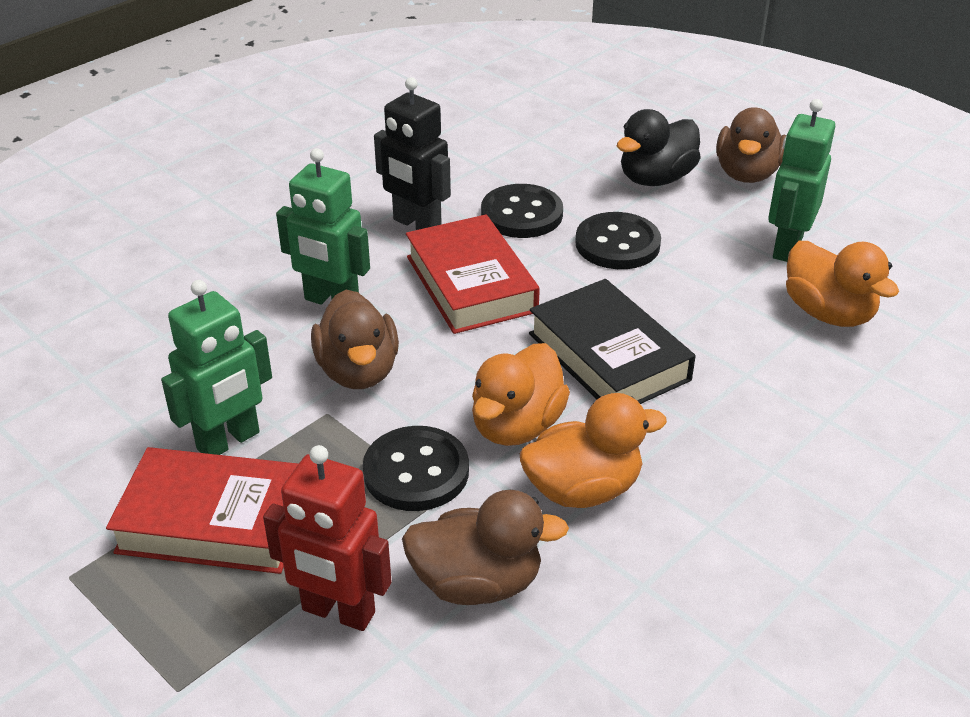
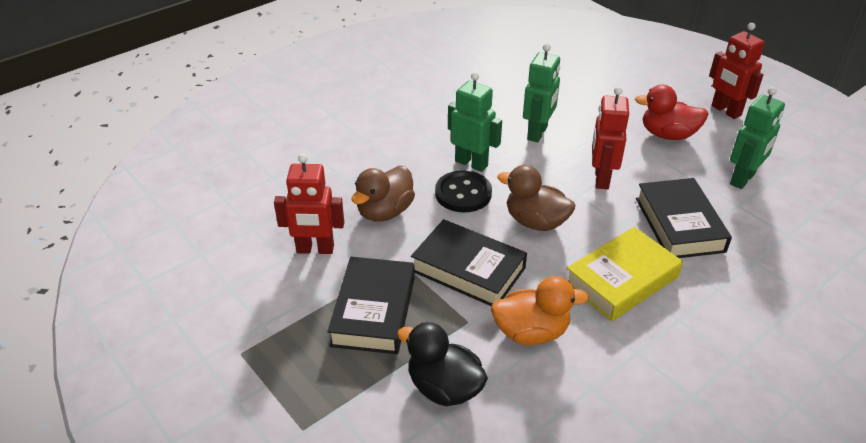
black book: 1 -> 3
black button: 3 -> 1
black robot: 1 -> 0
brown duck: 3 -> 2
orange duck: 3 -> 1
red book: 2 -> 0
red duck: 0 -> 1
red robot: 1 -> 3
yellow book: 0 -> 1

